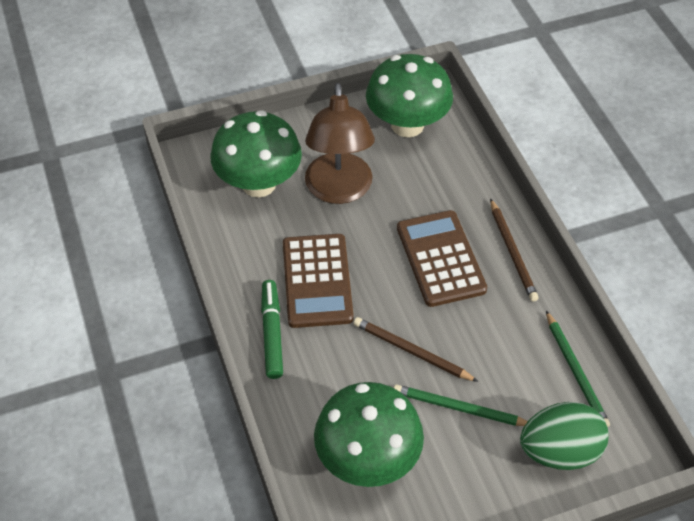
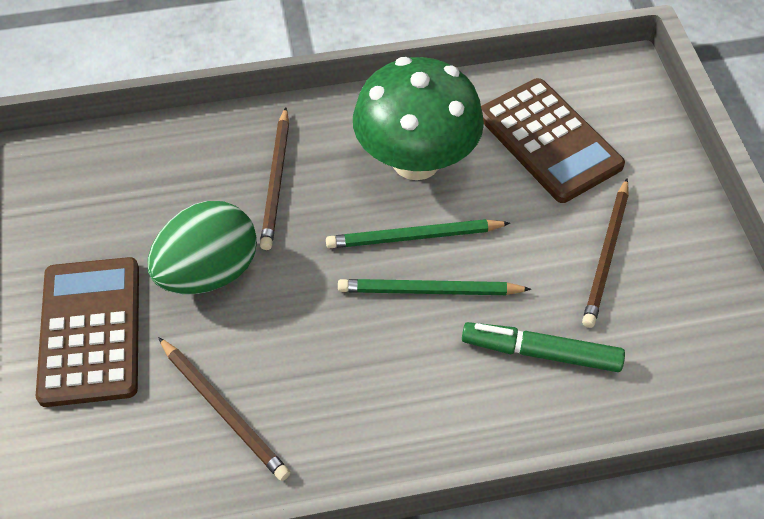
brown lamp: 1 -> 0
brown pencil: 2 -> 3
green mushroom: 3 -> 1

